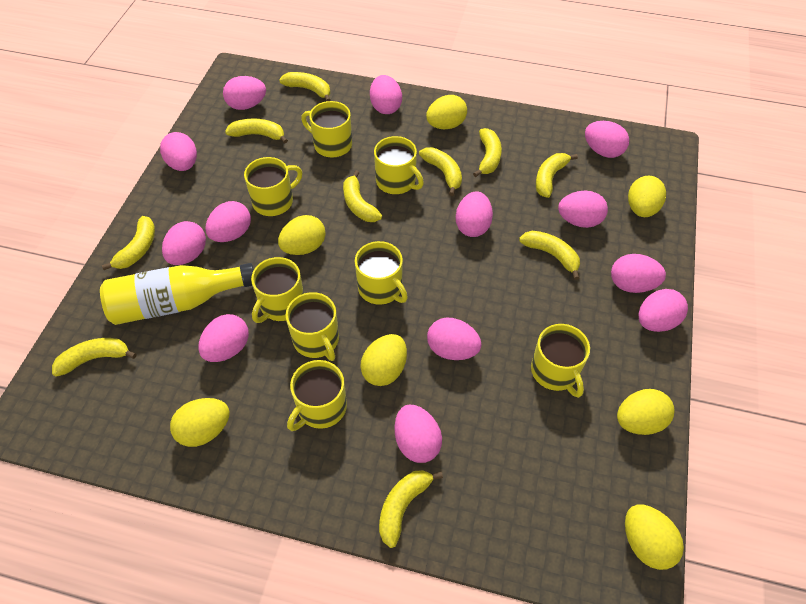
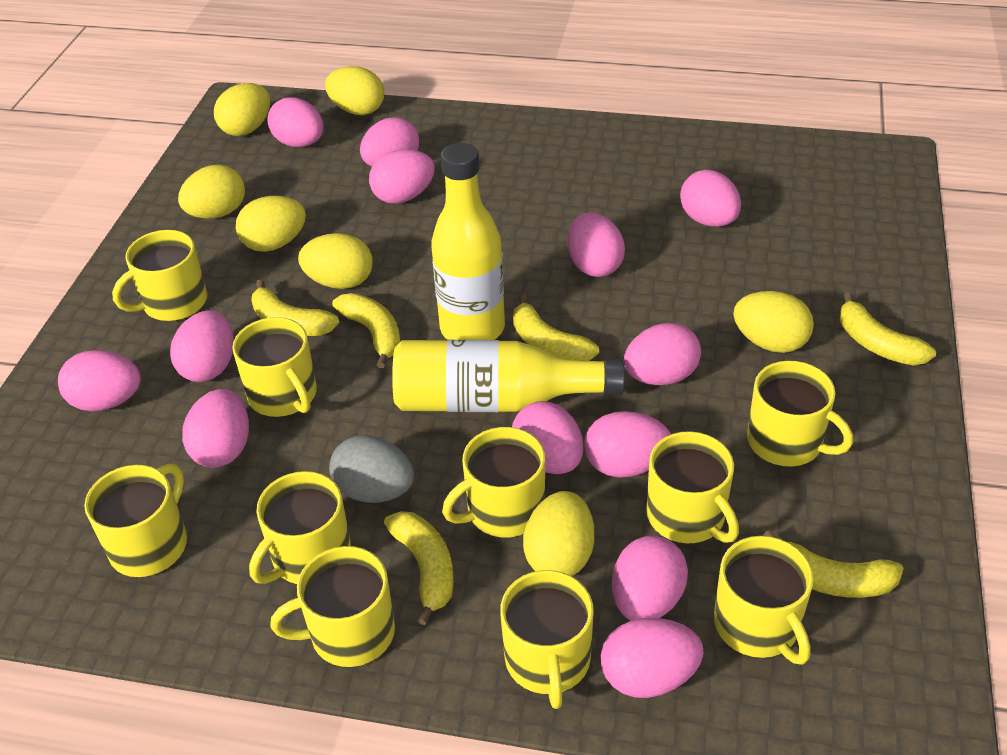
grey egg: 0 -> 1
yellow banana: 10 -> 6
yellow bottle: 1 -> 2
yellow mug: 8 -> 10

